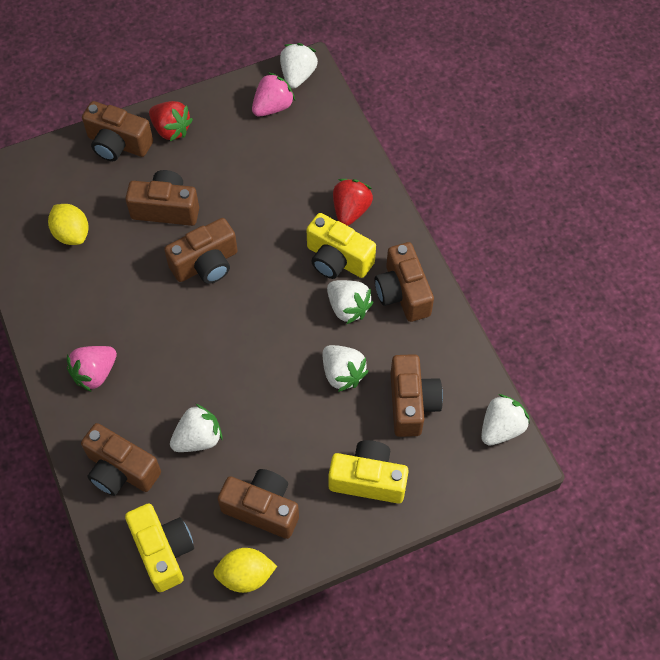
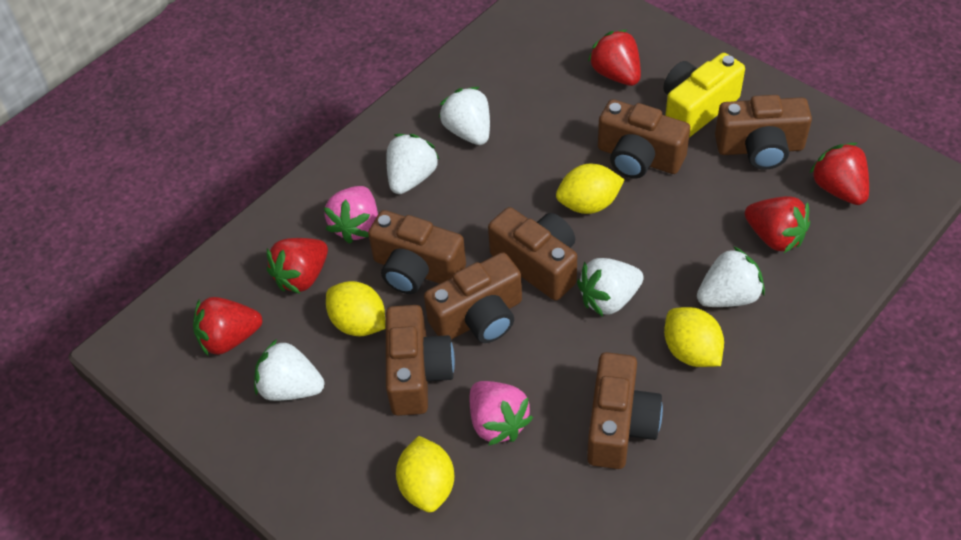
red strawberry: 2 -> 5
yellow camera: 3 -> 1
yellow lemon: 2 -> 4

